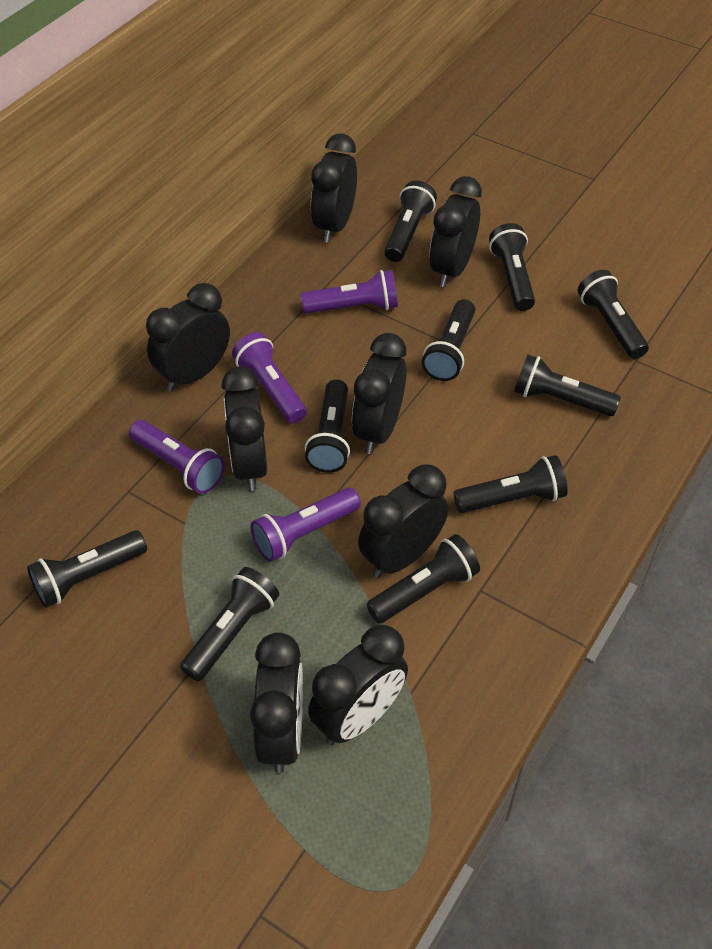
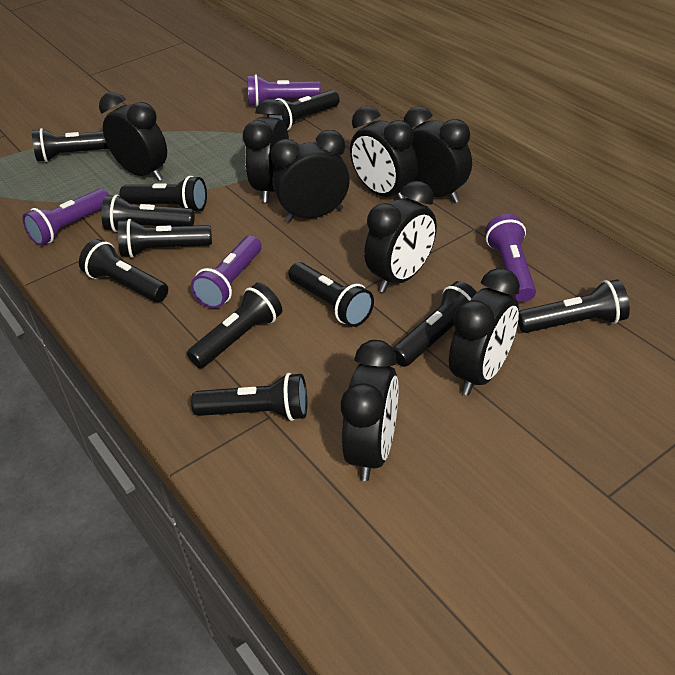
black flashlight: 10 -> 11

